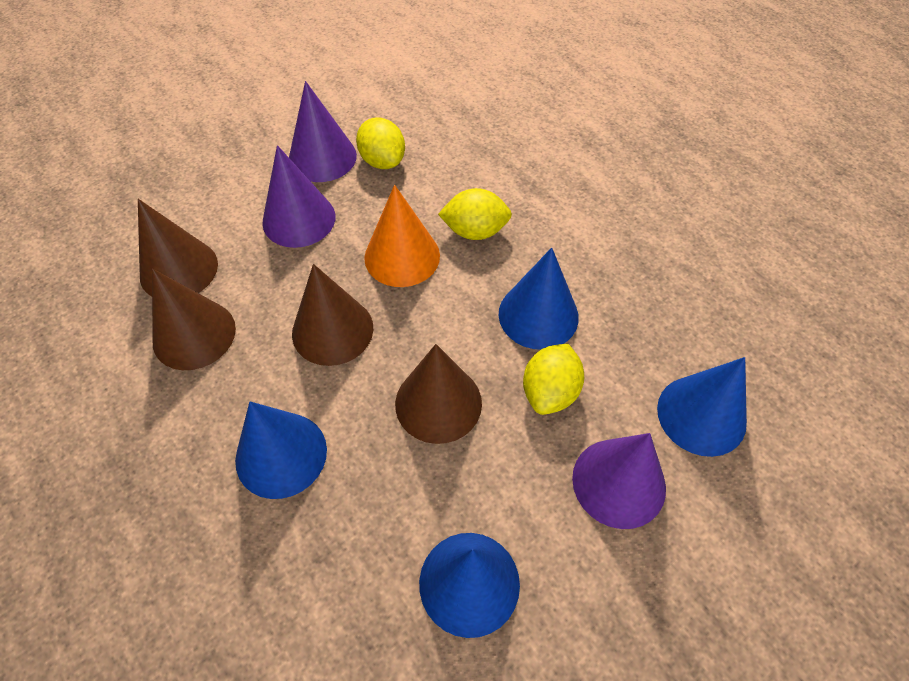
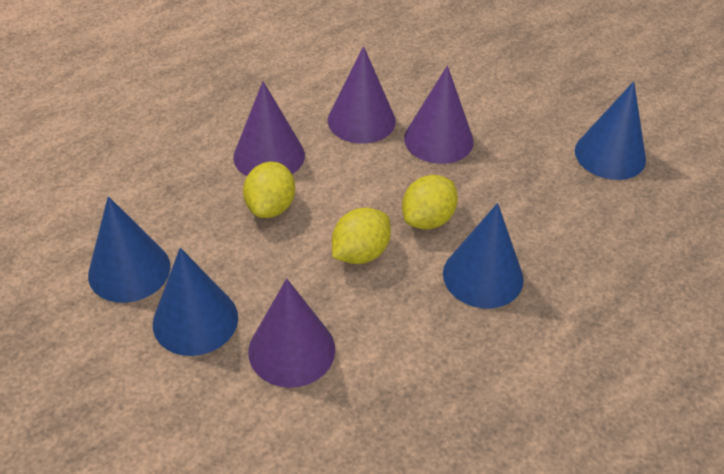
brown cone: 4 -> 0
orange cone: 1 -> 0
purple cone: 3 -> 4

